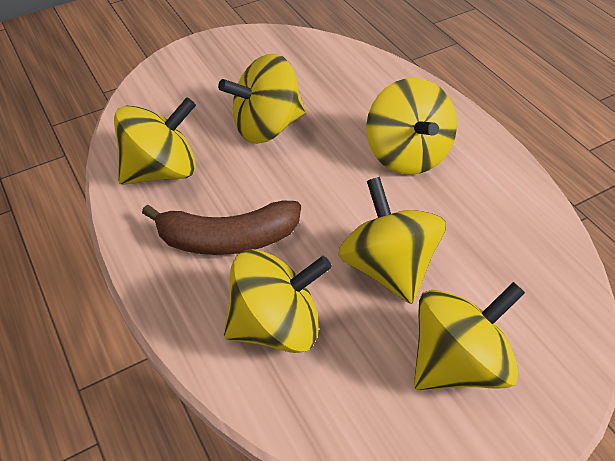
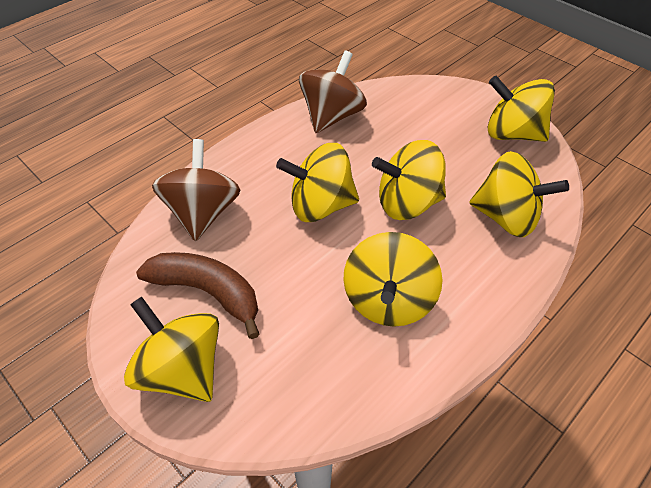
brown spinning top: 0 -> 2

